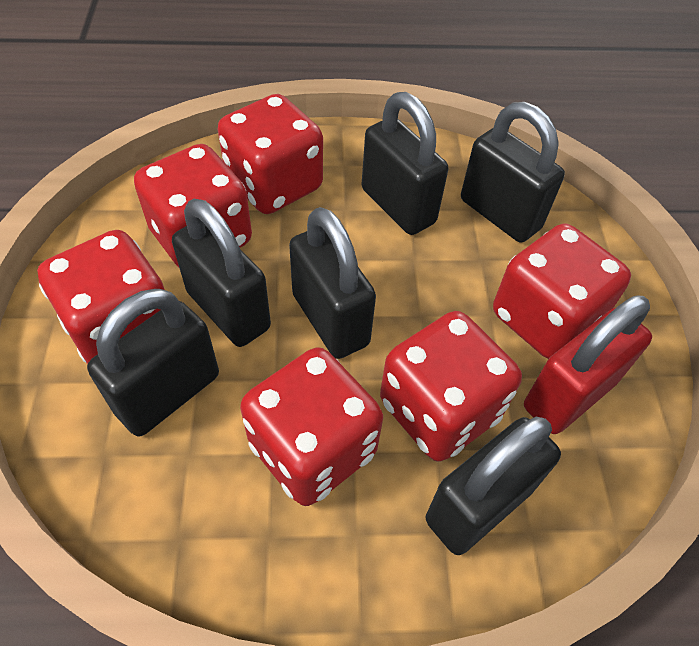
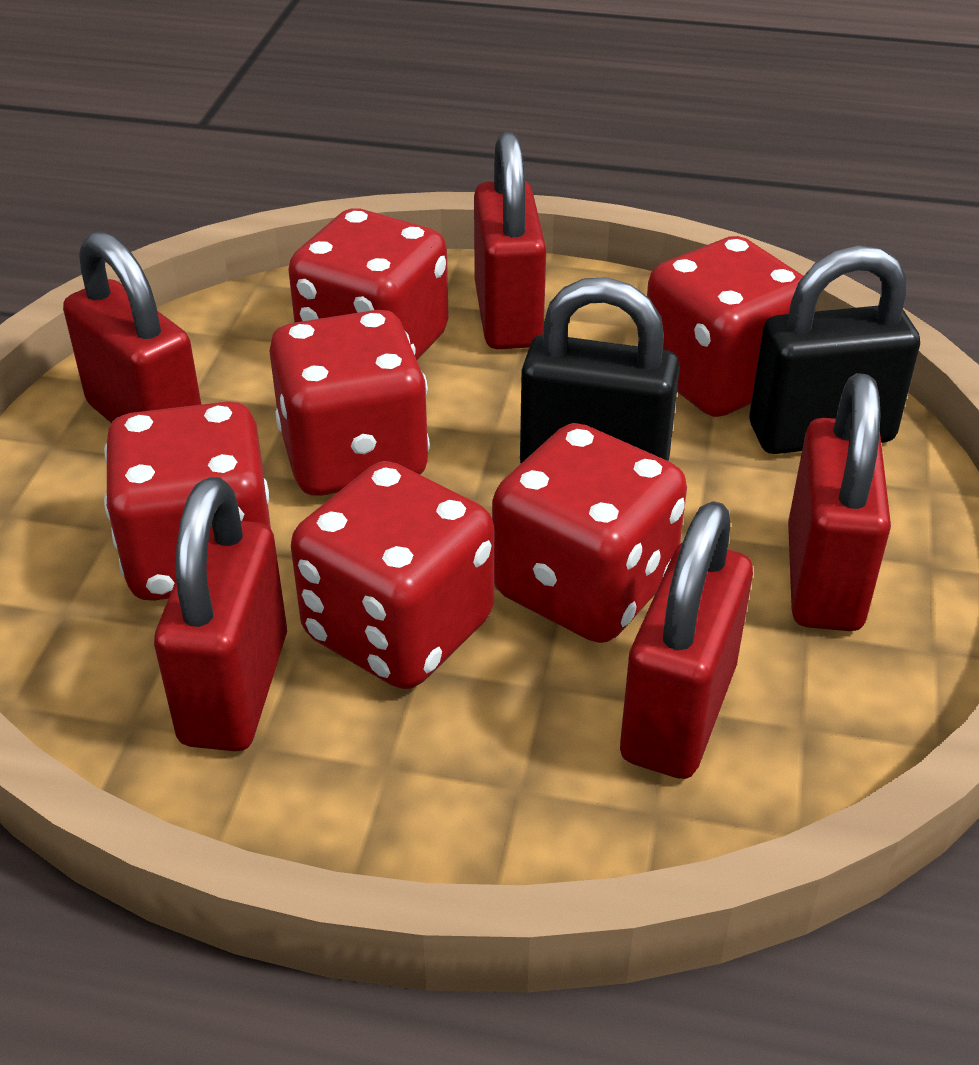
black padlock: 6 -> 2
red padlock: 1 -> 5

